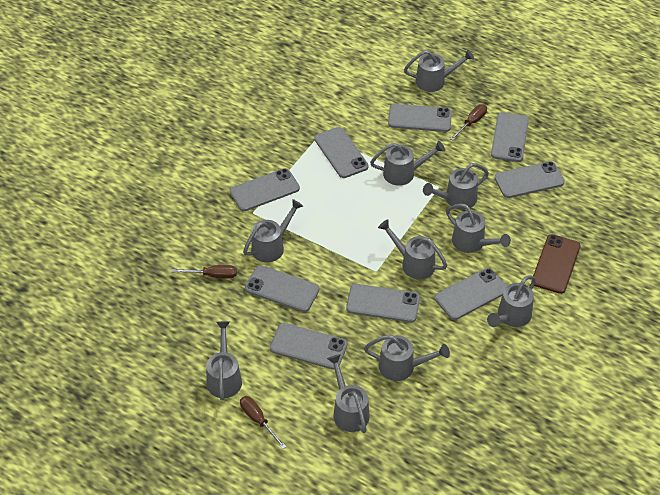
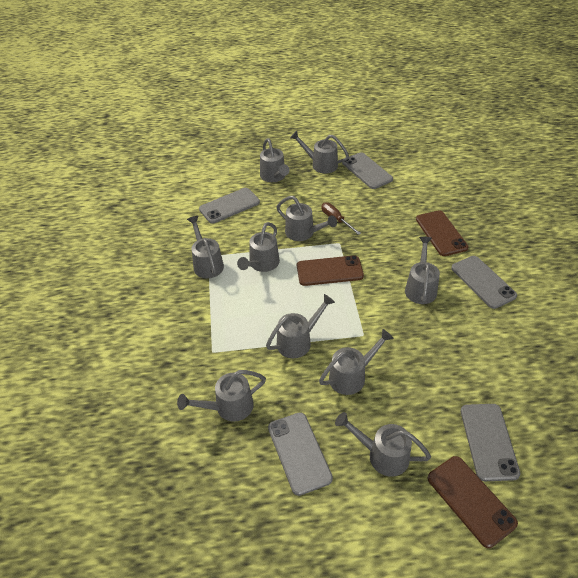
brown phone: 1 -> 3
brown screwdriver: 3 -> 1
grey phone: 9 -> 5

